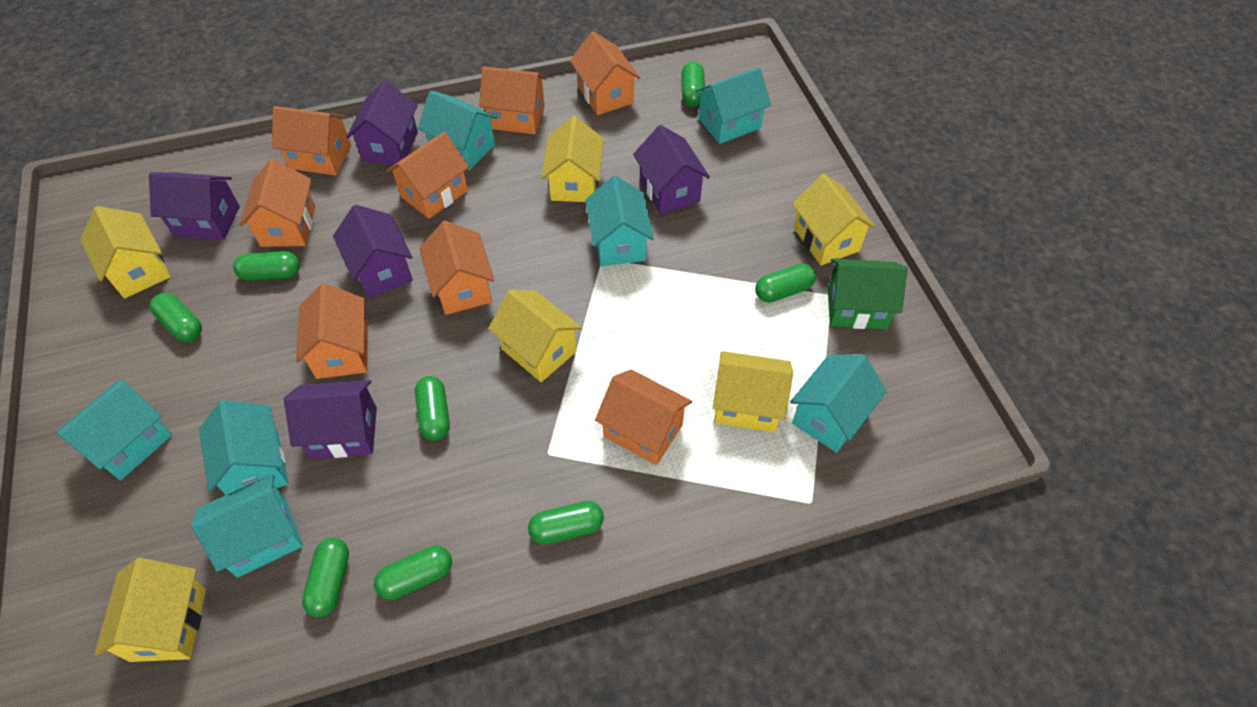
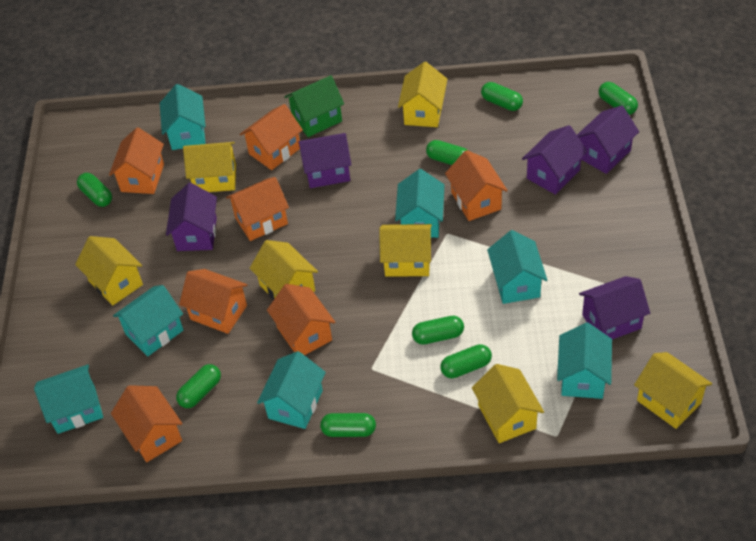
orange house: 8 -> 7
yellow house: 6 -> 7

